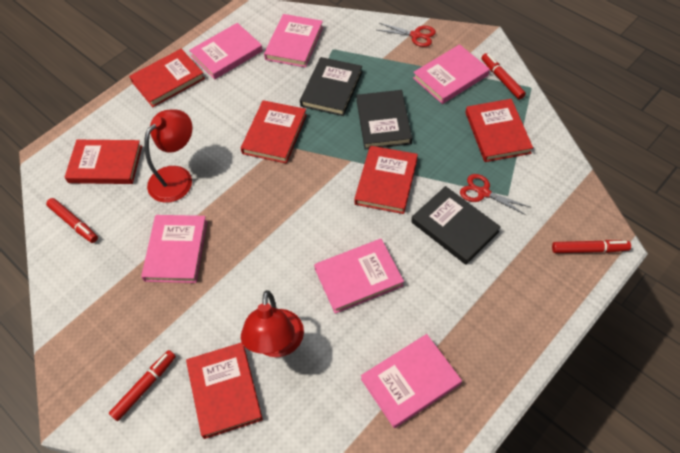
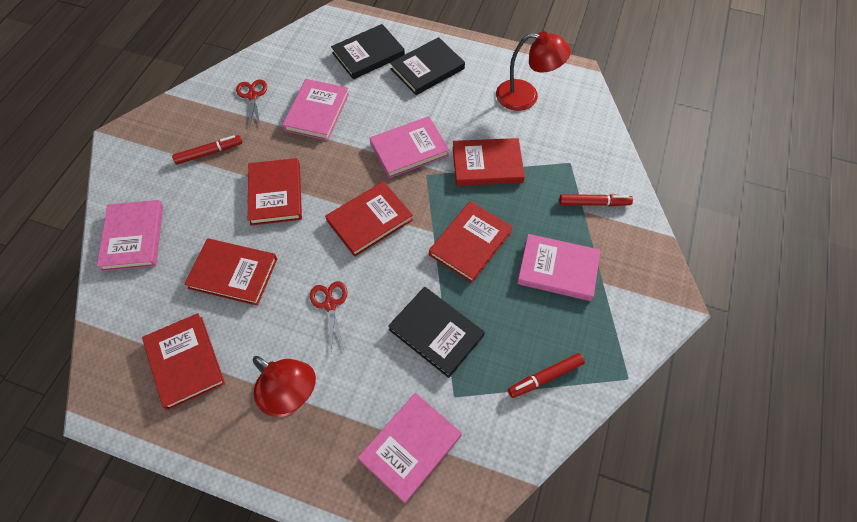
pink book: 6 -> 5
red marker: 4 -> 3

